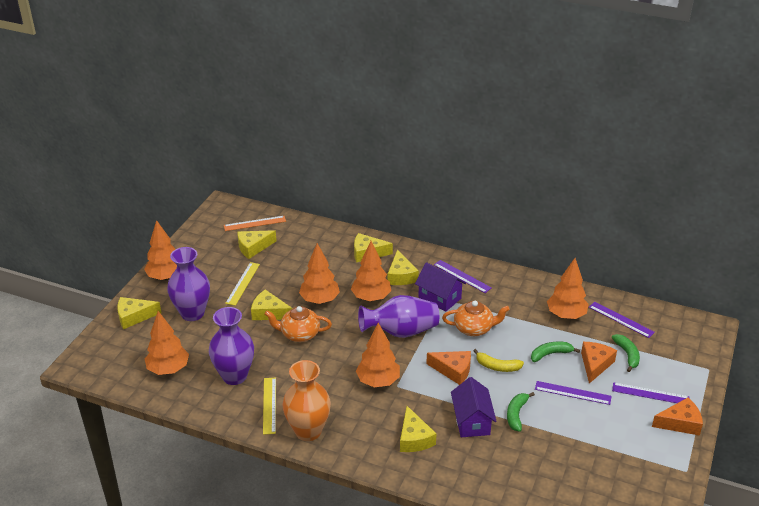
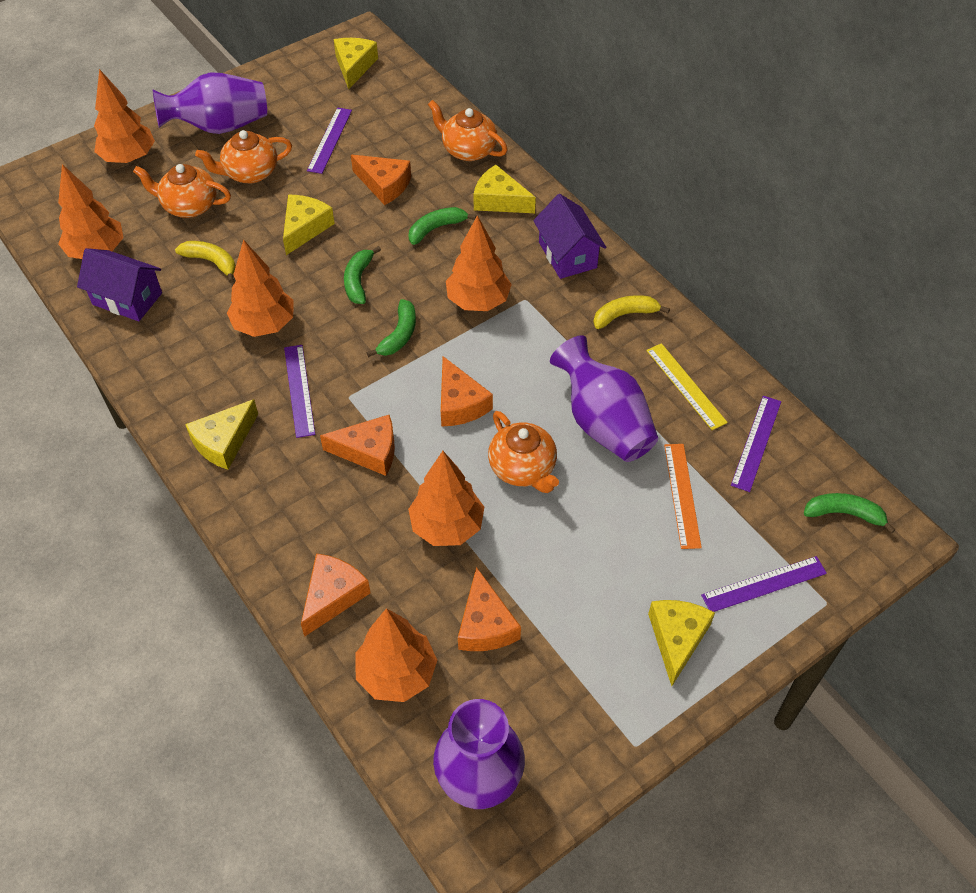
green banana: 3 -> 4
orange cheese: 3 -> 5
orange teapot: 2 -> 4
orange vase: 1 -> 0
yellow banana: 1 -> 2
yellow cheese: 6 -> 5
yellow ruler: 2 -> 1

